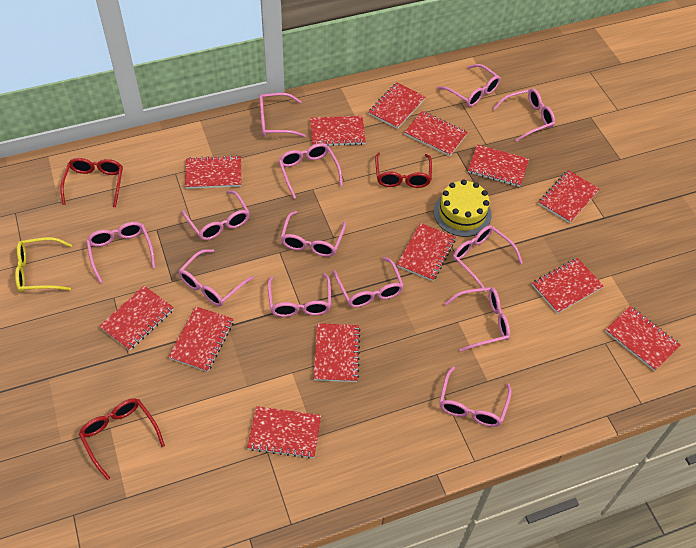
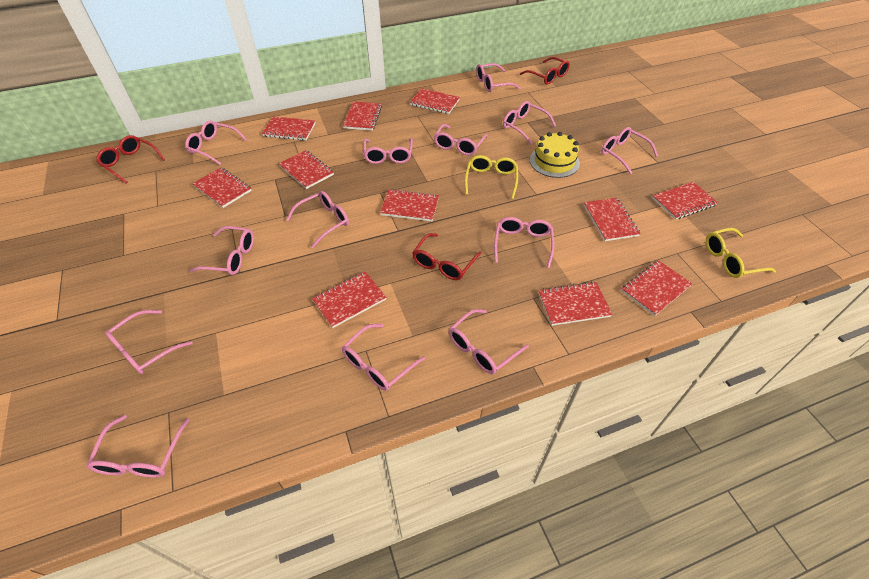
red notebook: 13 -> 11
yellow glasses: 1 -> 2

